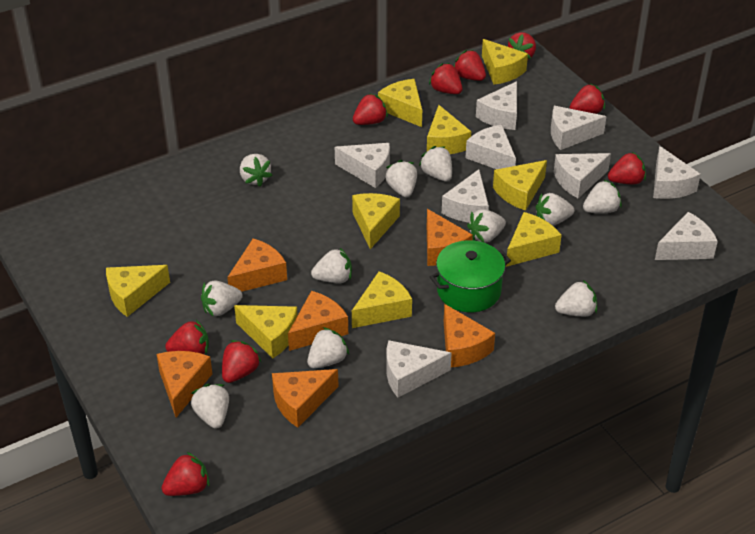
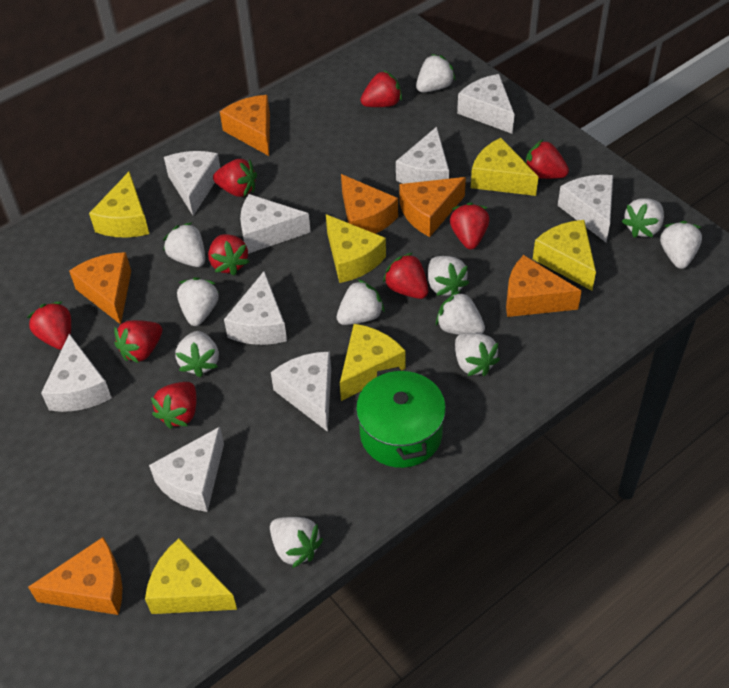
yellow cheese: 9 -> 6

